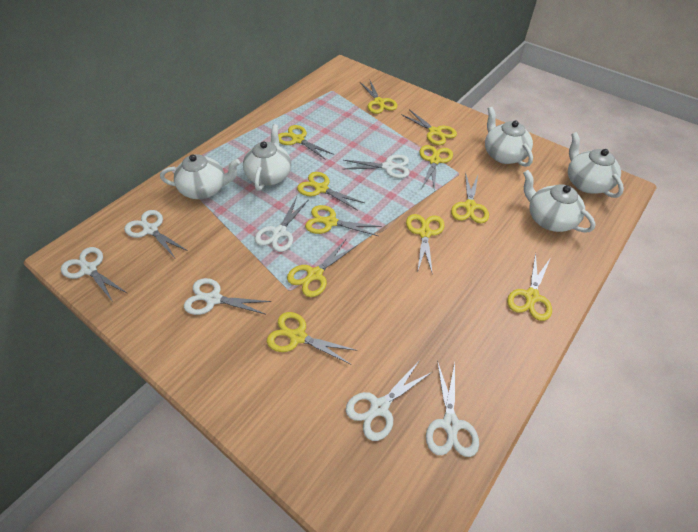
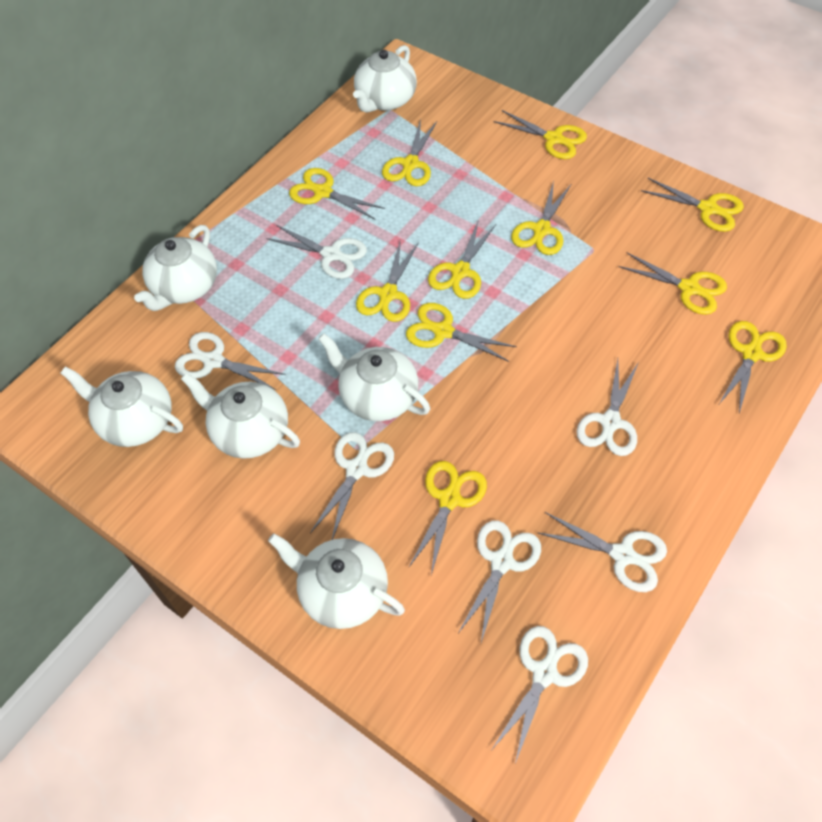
white teapot: 5 -> 6

